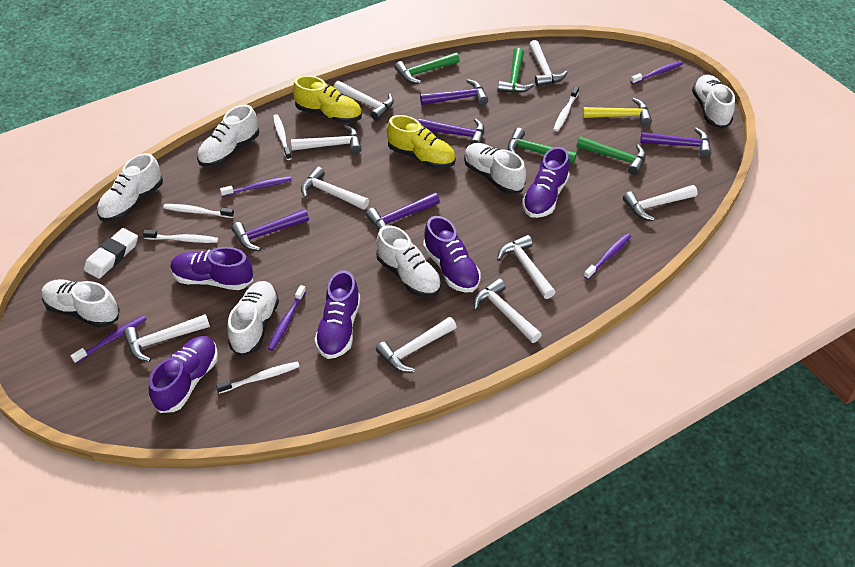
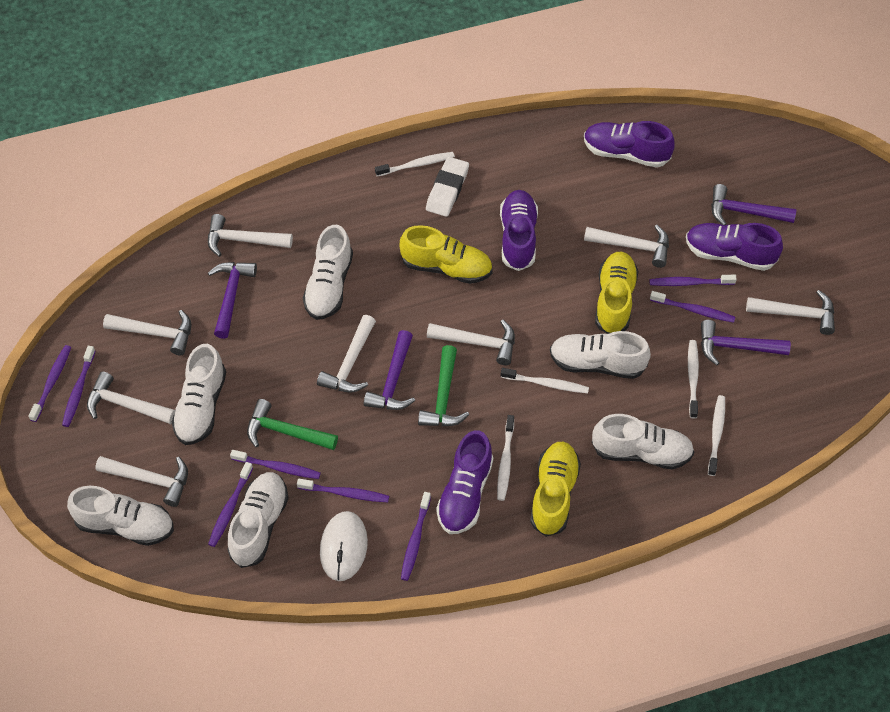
green hammer: 4 -> 2
purple hammer: 5 -> 4
purple shoe: 5 -> 4
purple toothbrush: 5 -> 8
white hammer: 9 -> 8
white mouse: 0 -> 1
white shoe: 7 -> 6
yellow hammer: 1 -> 0
yellow shoe: 2 -> 3

